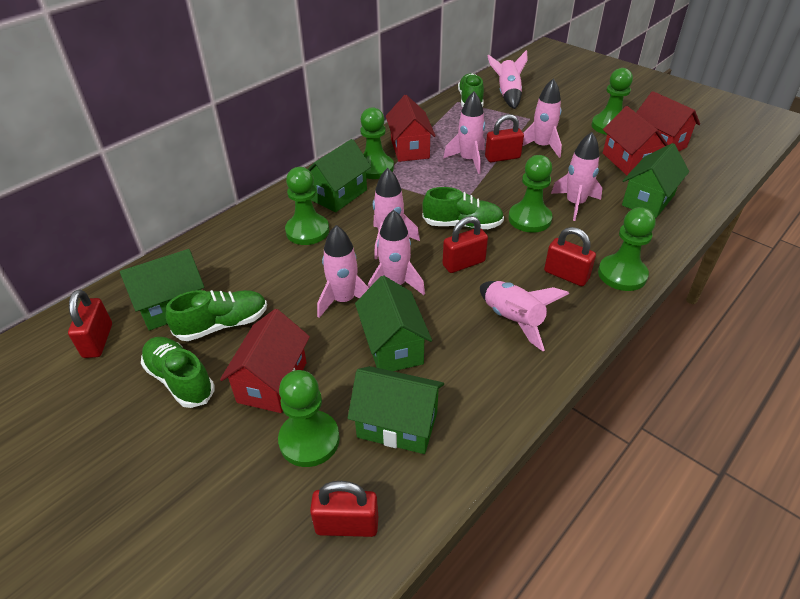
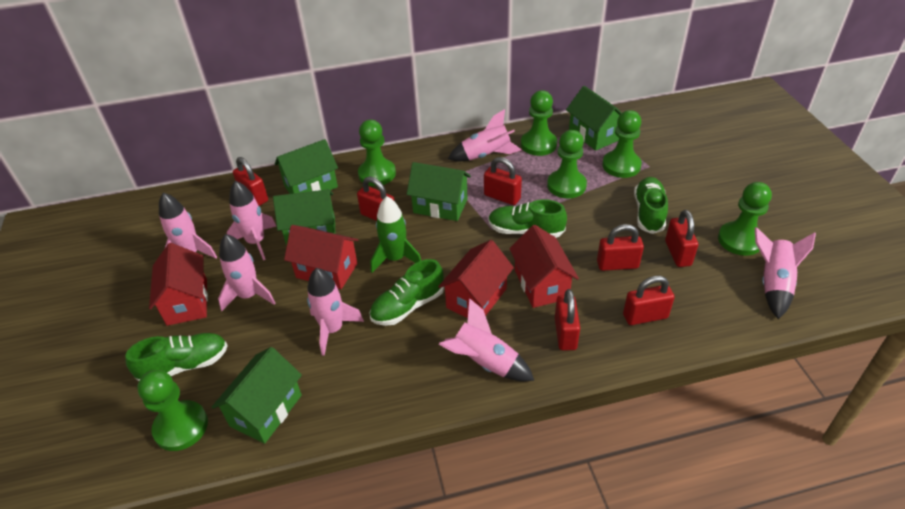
green rocket: 0 -> 1
pink rocket: 8 -> 7
red padlock: 5 -> 7

